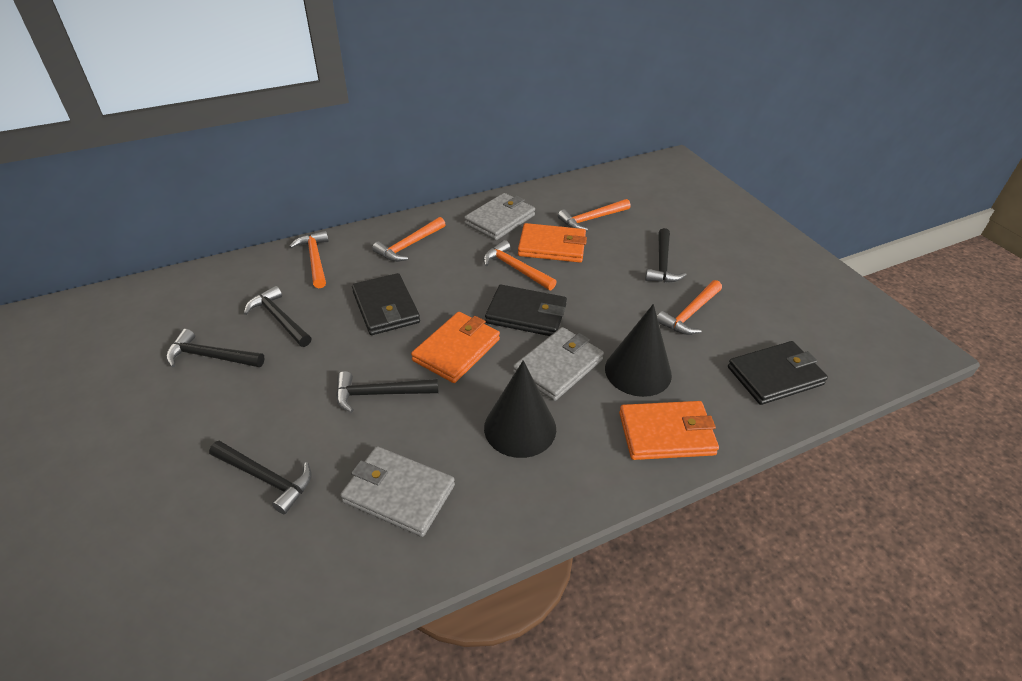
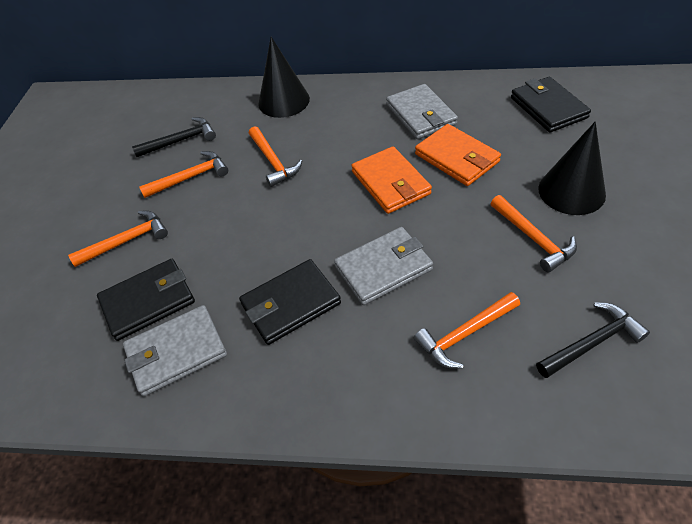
black hammer: 5 -> 2
orange wallet: 3 -> 2

